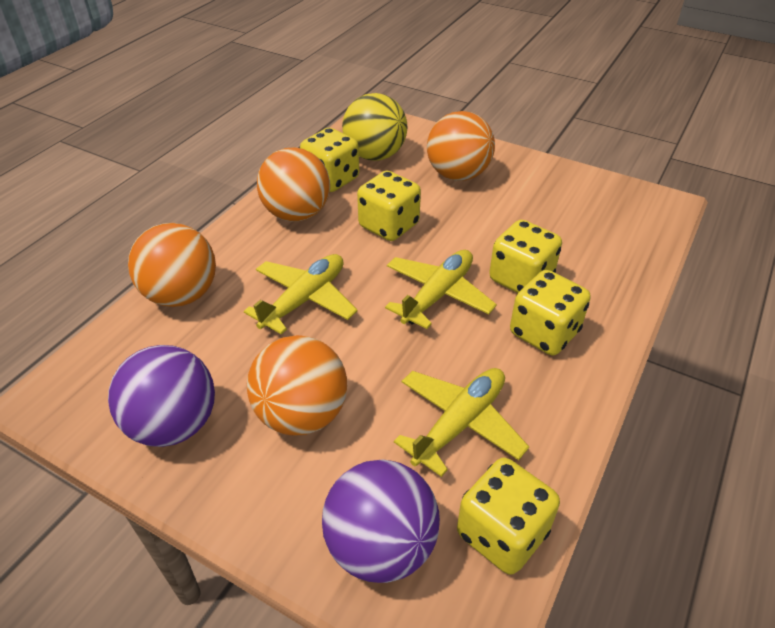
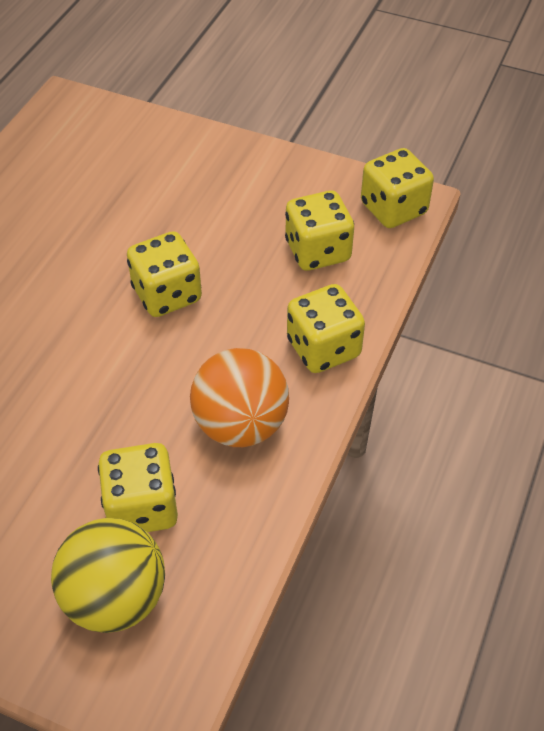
orange ball: 4 -> 1
purple ball: 2 -> 0
yellow plane: 3 -> 0

